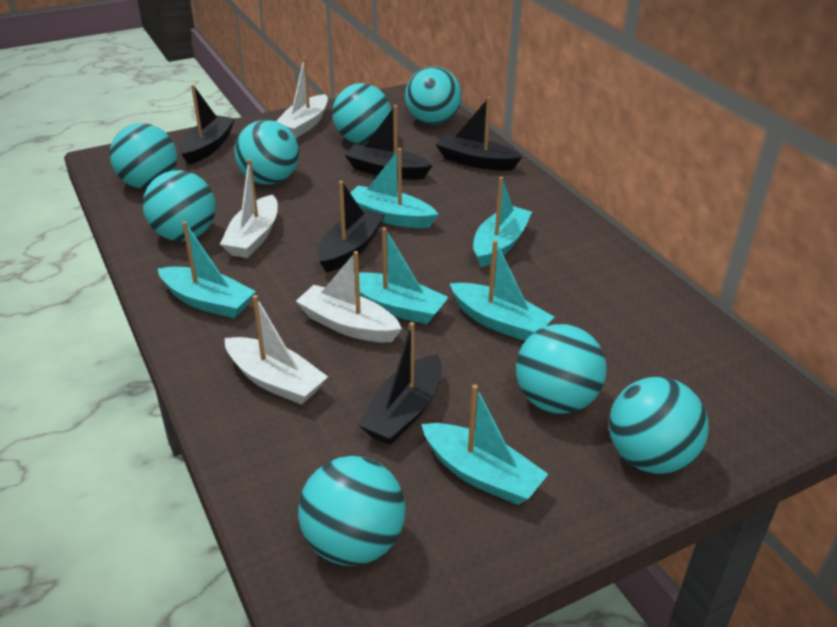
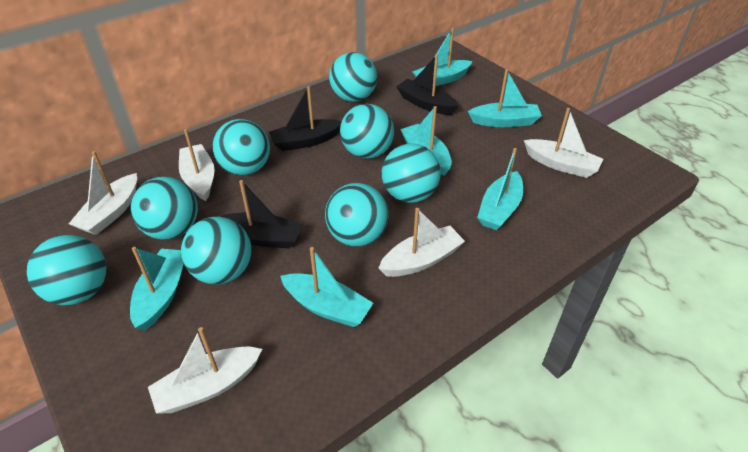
black boat: 5 -> 3
white boat: 4 -> 5

